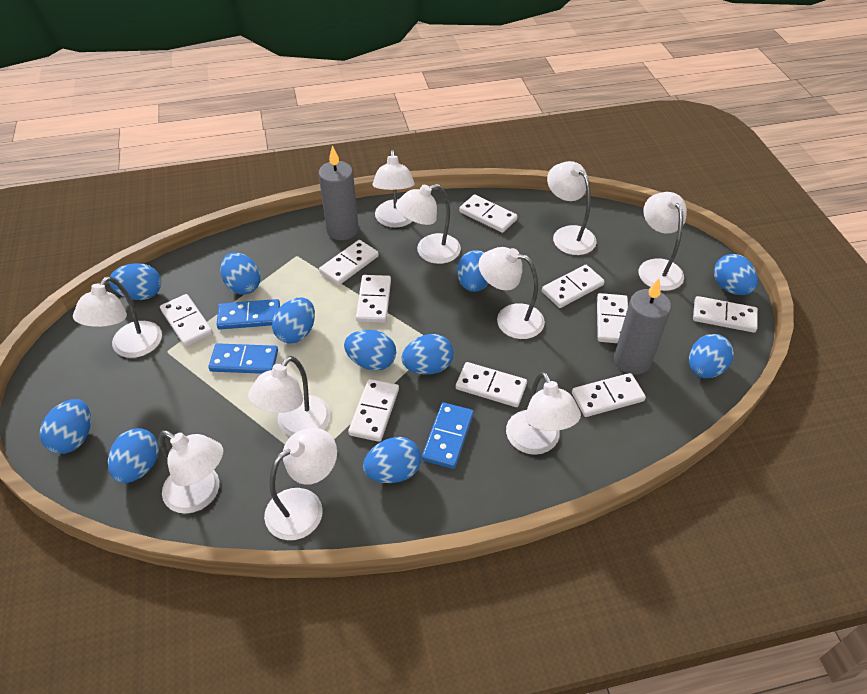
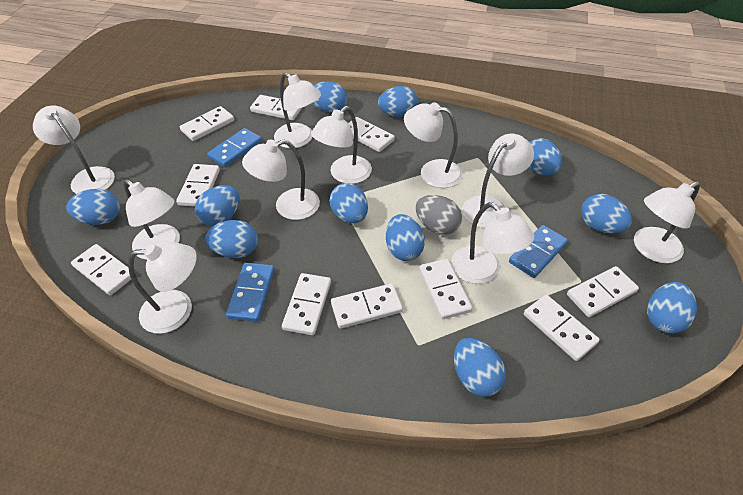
grey candle: 2 -> 0
grey egg: 0 -> 1

